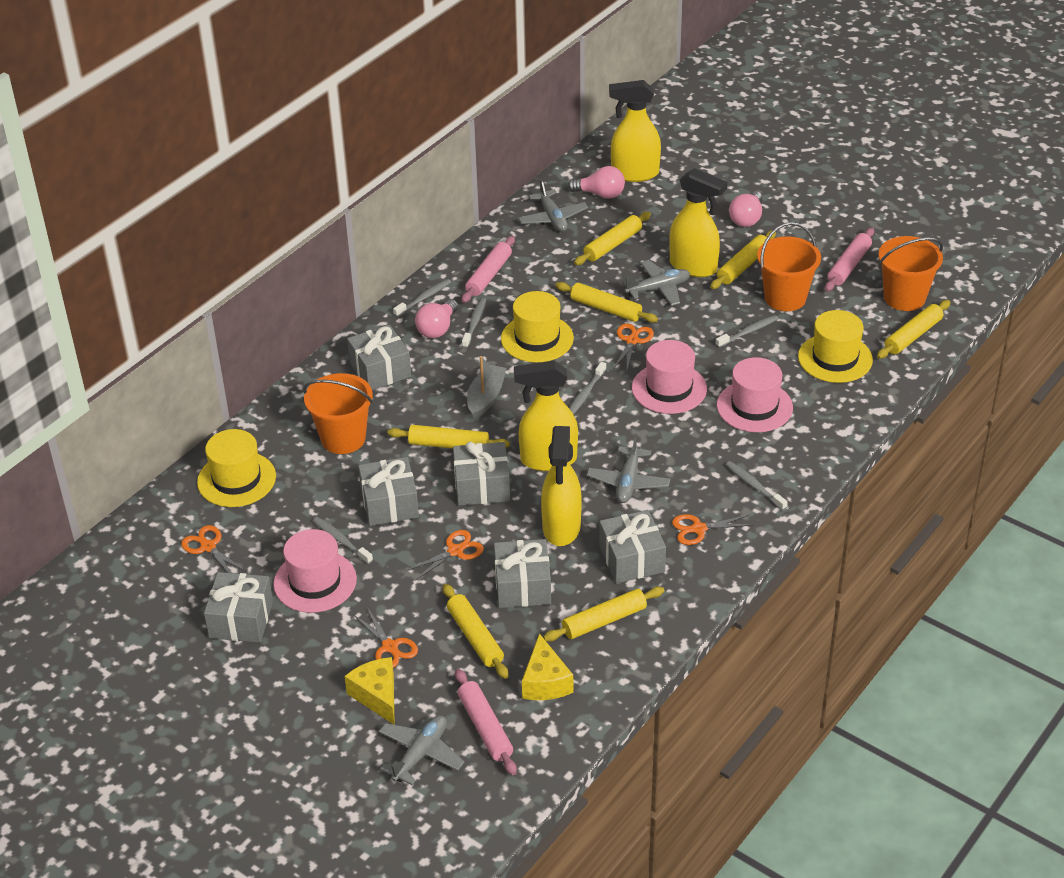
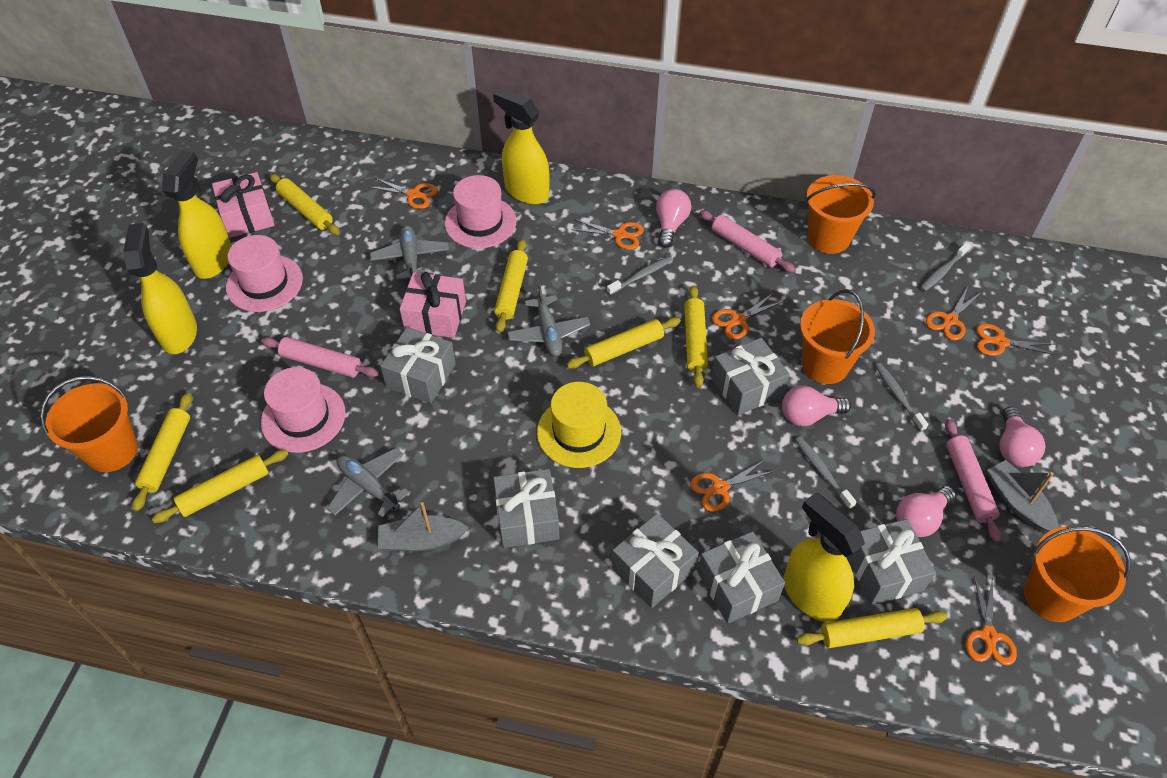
grey boat: 1 -> 2
grey plane: 4 -> 3
grey toothbrush: 6 -> 4
orange bucket: 3 -> 4
orange scissors: 5 -> 7
pink gift: 0 -> 2
pink light bulb: 3 -> 4
yellow cheese: 2 -> 0
yellow hat: 3 -> 1

